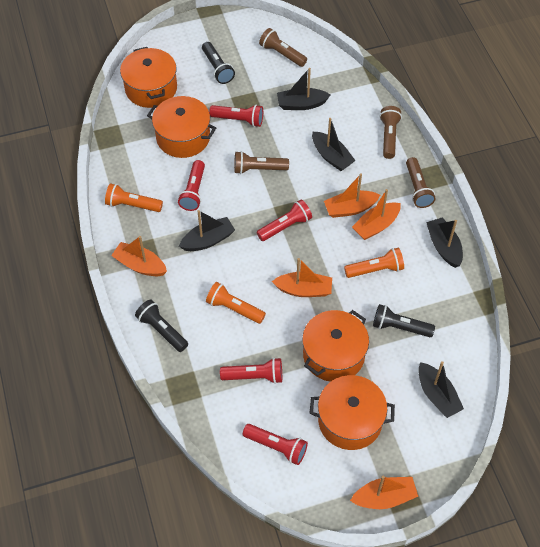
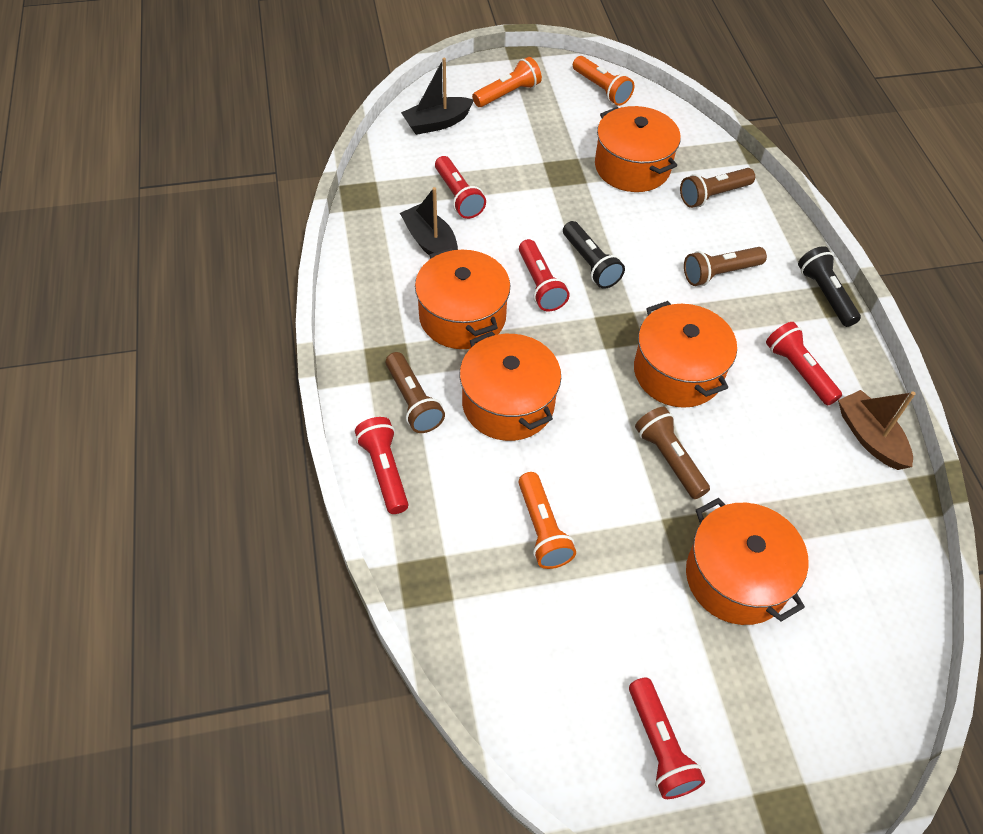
black boat: 5 -> 2
black flashlight: 3 -> 2
brown boat: 0 -> 1
orange boat: 5 -> 0
orange pot: 4 -> 5

